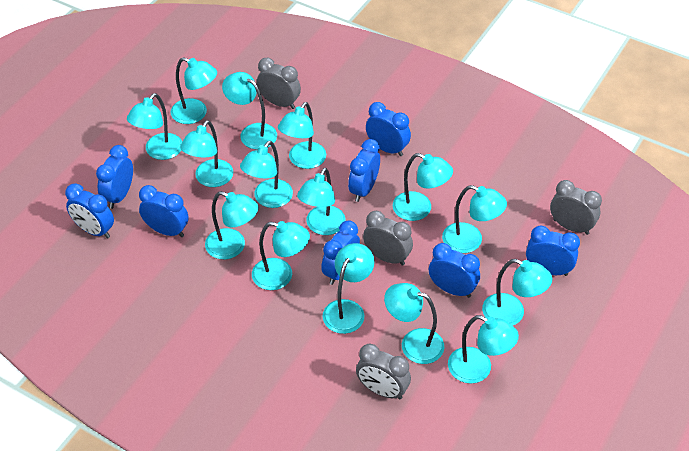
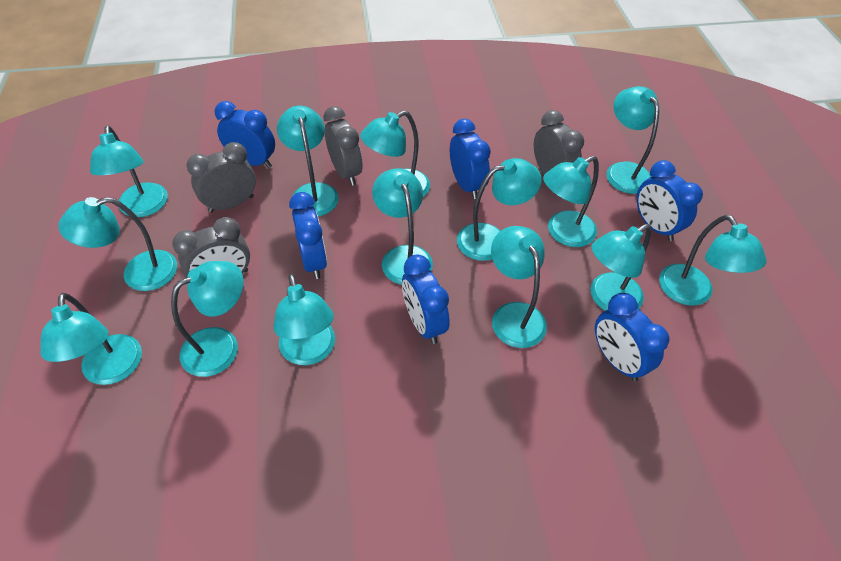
blue clock: 8 -> 6
turquoise lamp: 15 -> 14

